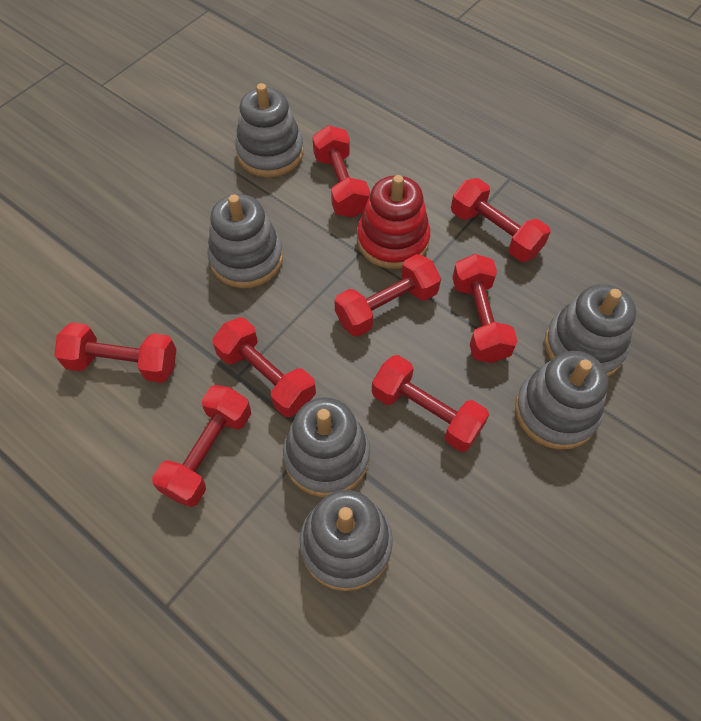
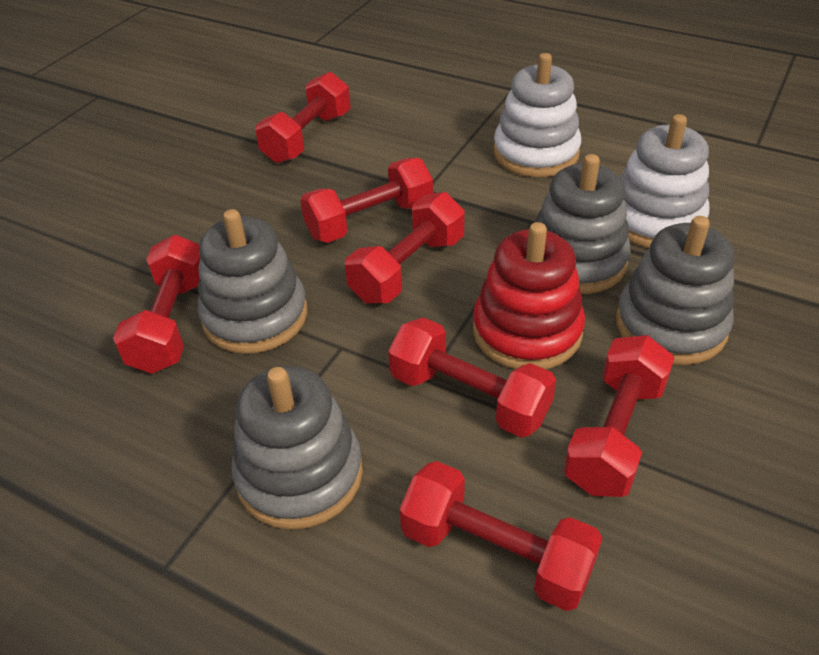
grey stacking toy: 6 -> 4
red dumbbell: 8 -> 7
white stacking toy: 0 -> 2

